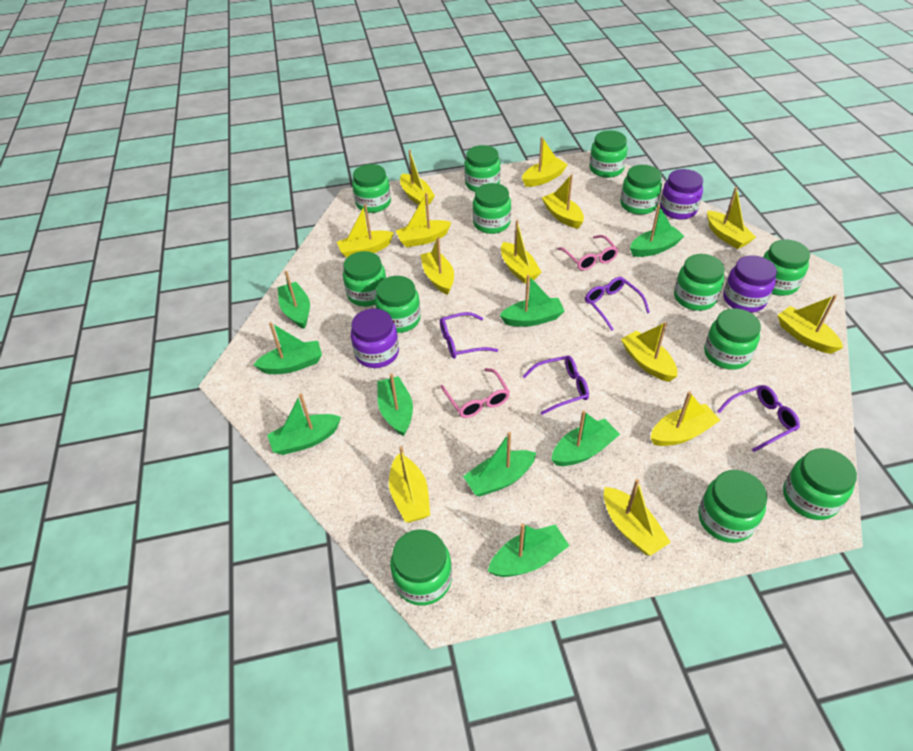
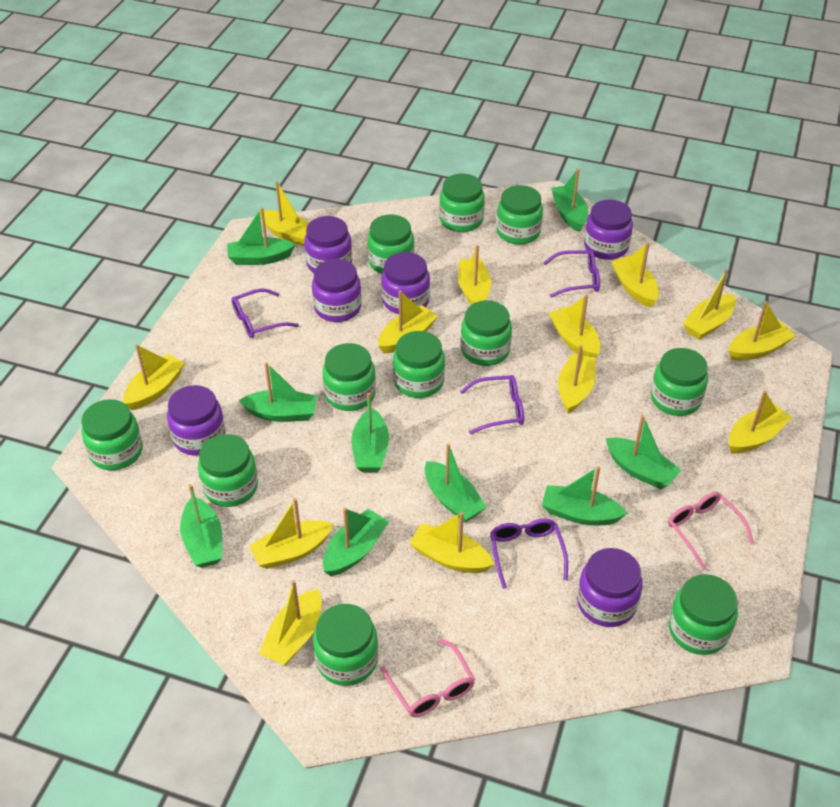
green jar: 13 -> 11
purple jar: 3 -> 6

